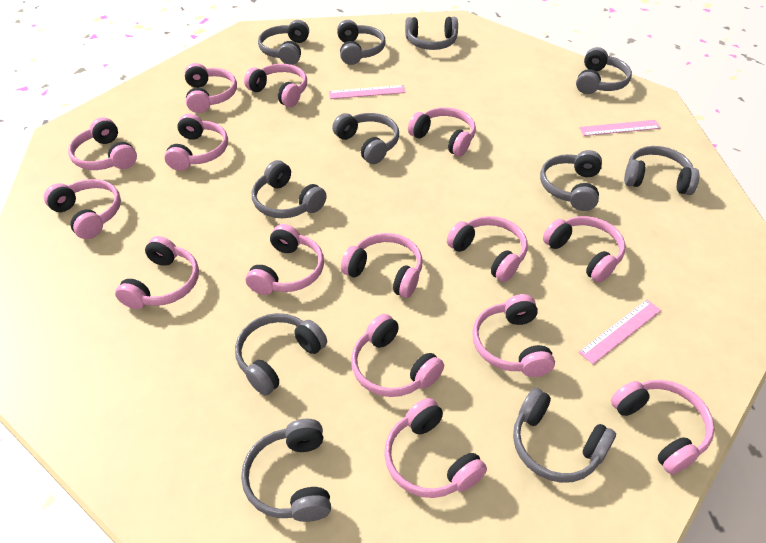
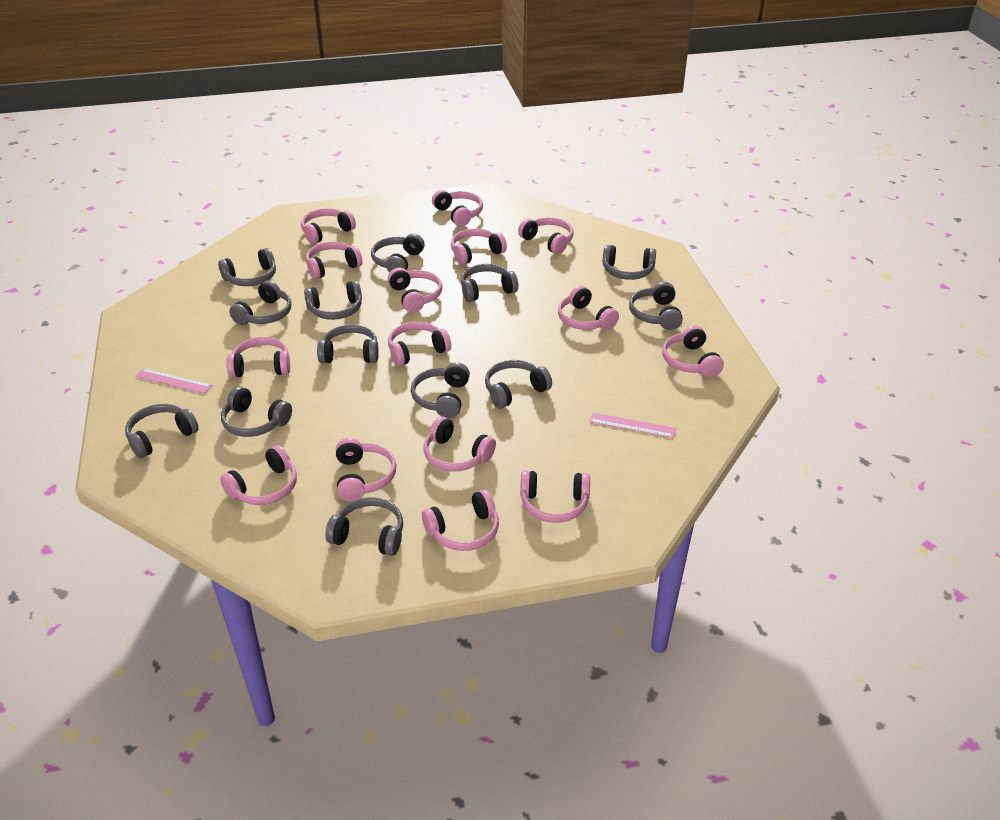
grey headphones: 11 -> 13
pink ruler: 3 -> 2

